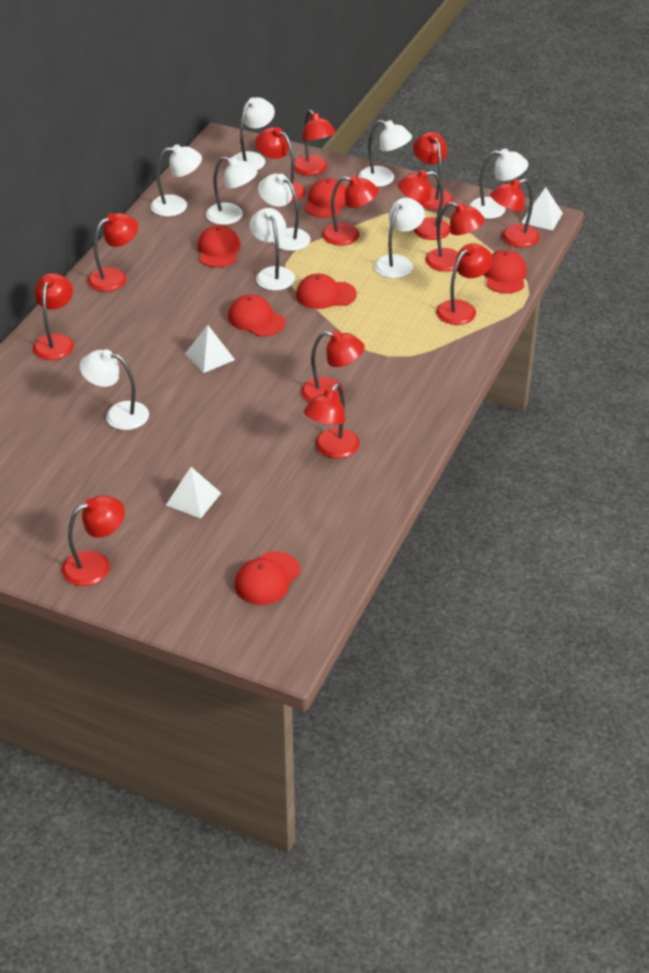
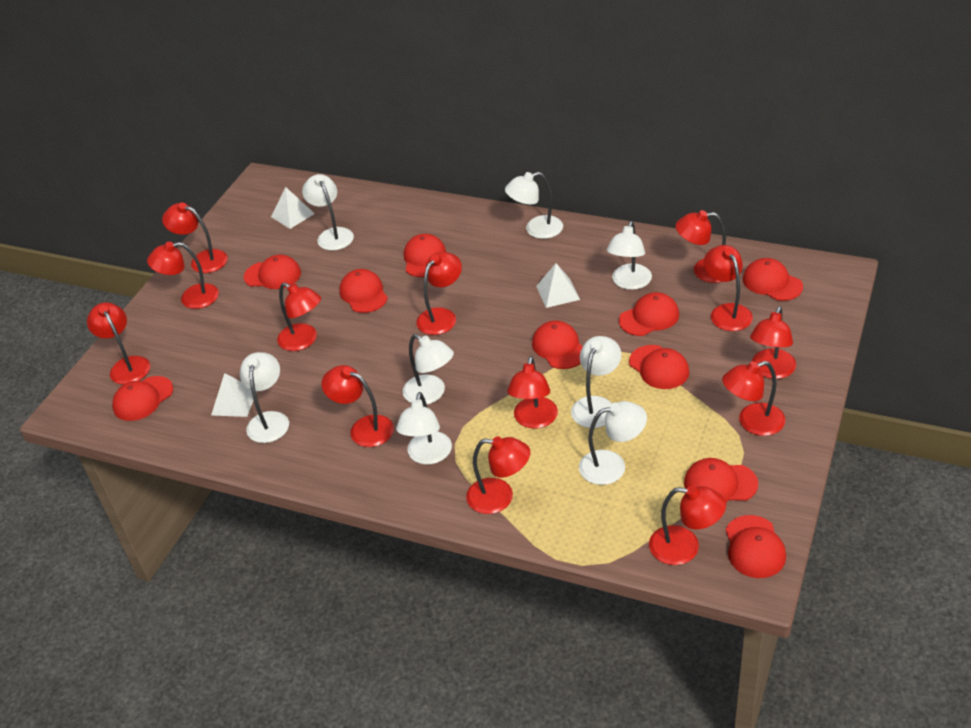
red cap: 6 -> 10
white lamp: 9 -> 8

